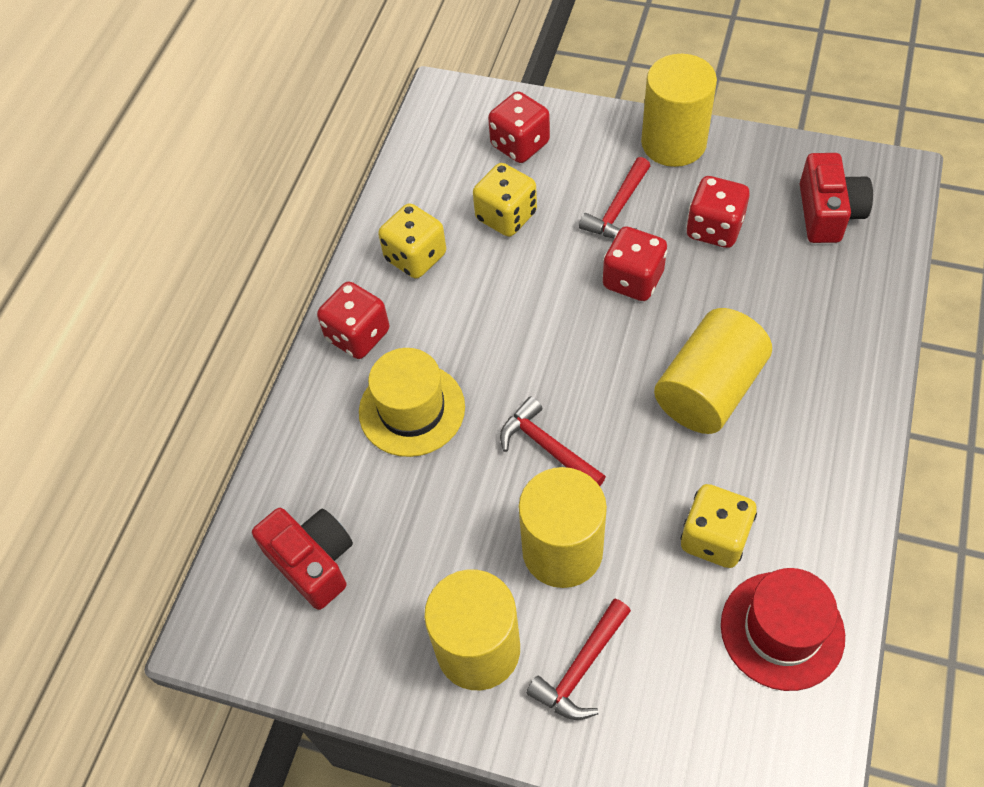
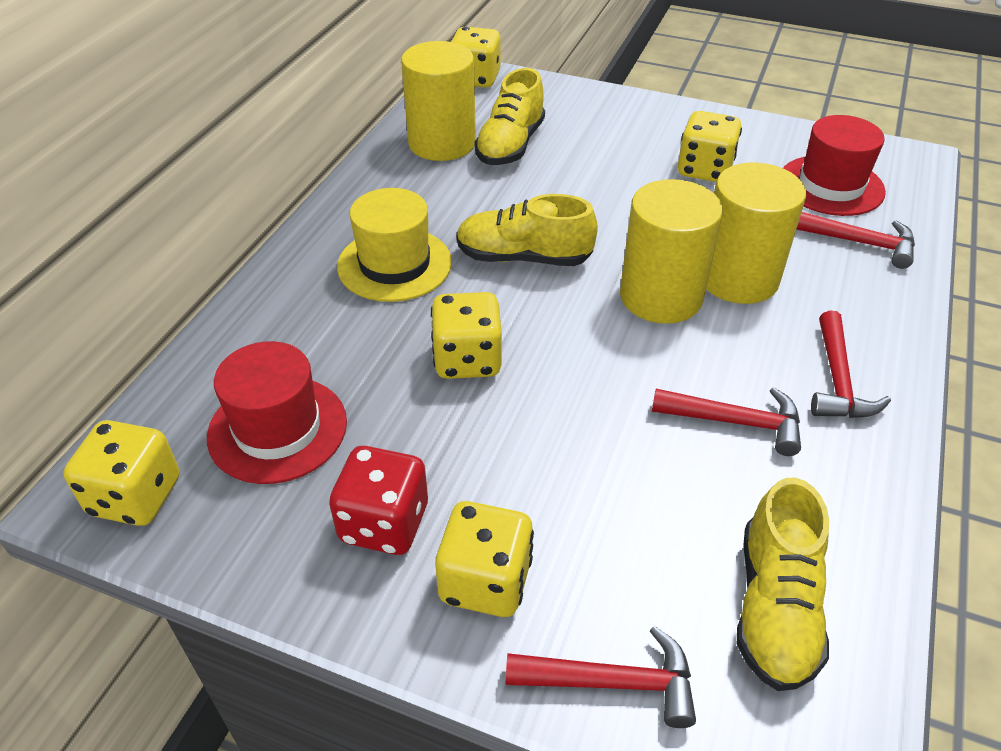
red camera: 2 -> 0
red dice: 4 -> 1
red hammer: 3 -> 4
red hat: 1 -> 2
yellow cylinder: 4 -> 3
yellow dice: 3 -> 5
yellow shoe: 0 -> 3

